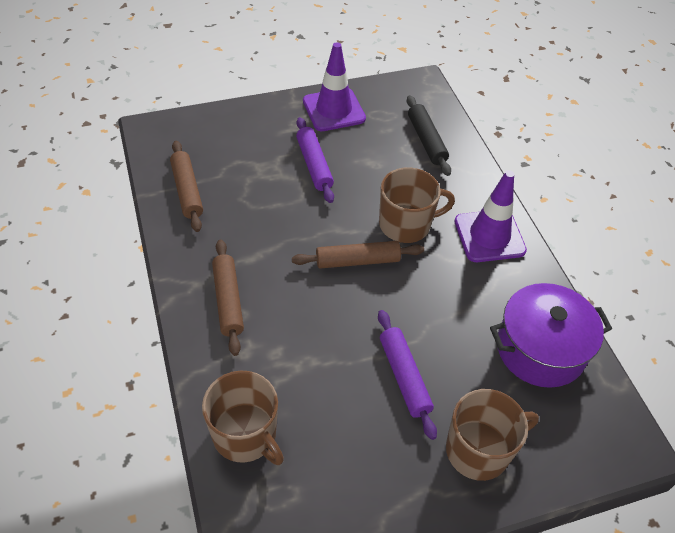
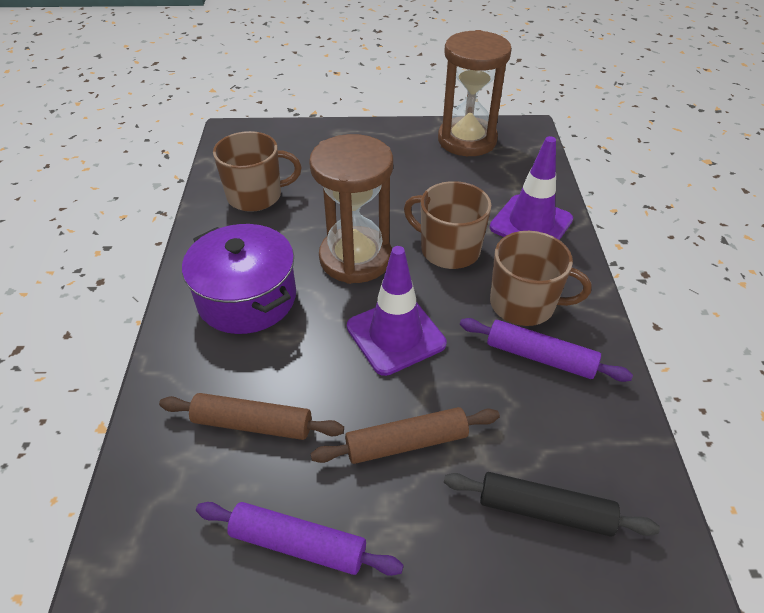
brown hourglass: 0 -> 2
brown rolling pin: 3 -> 2

